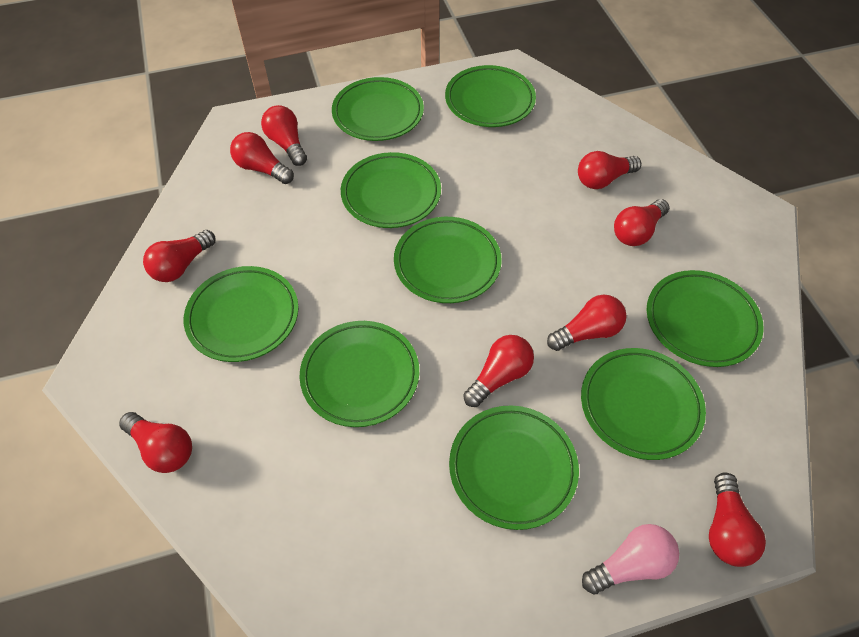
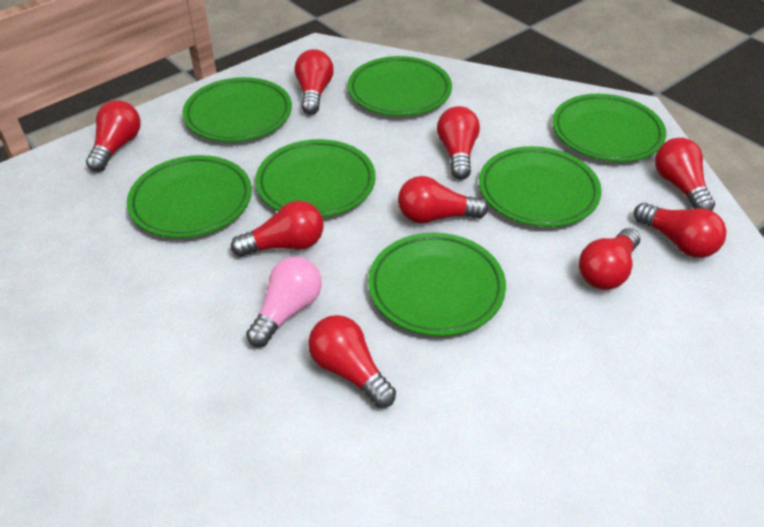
green plate: 9 -> 7

